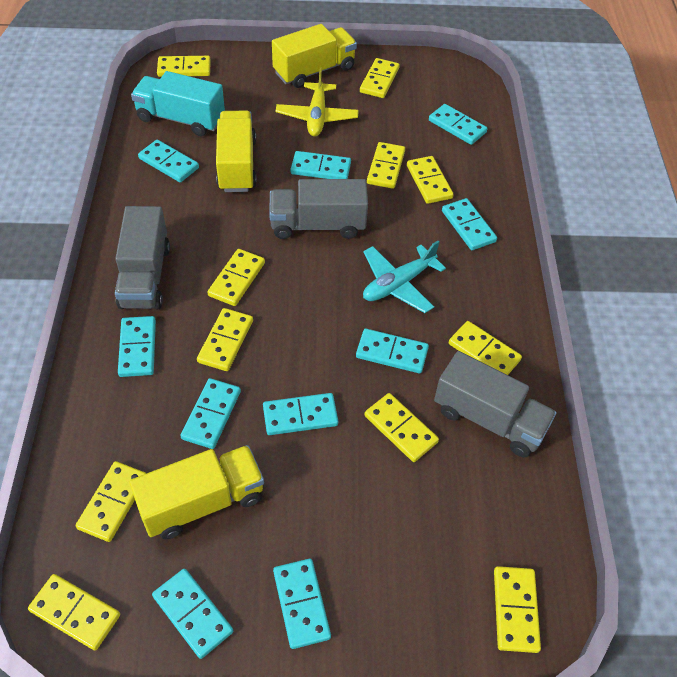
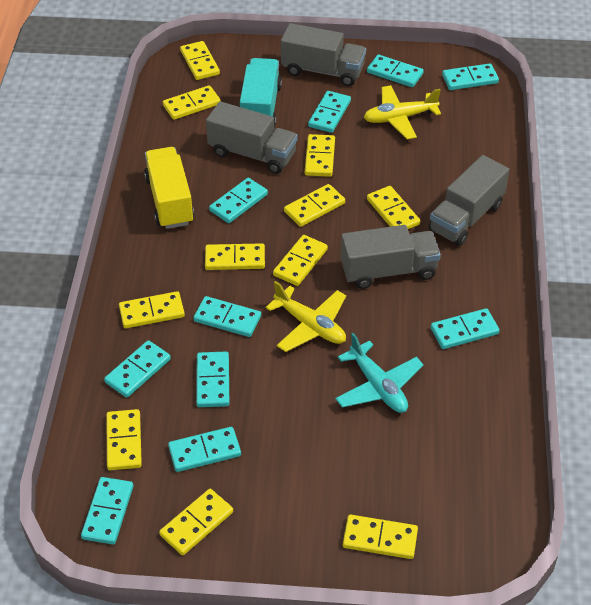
grey truck: 3 -> 4
yellow plane: 1 -> 2
yellow truck: 3 -> 1

